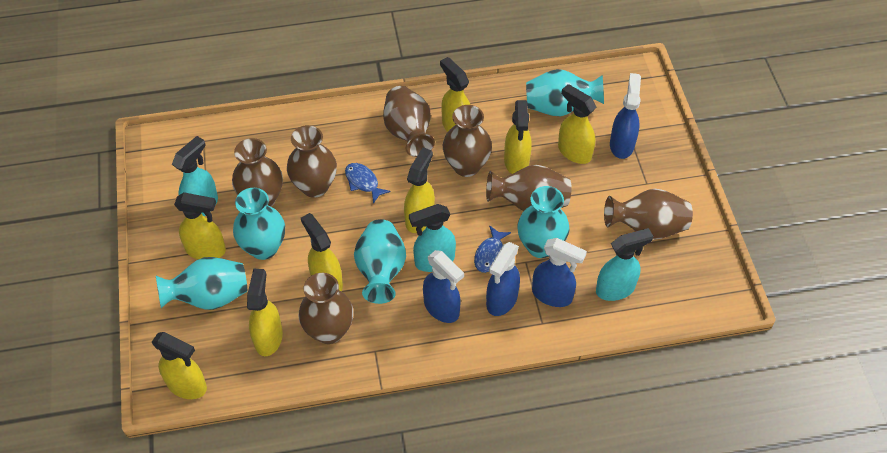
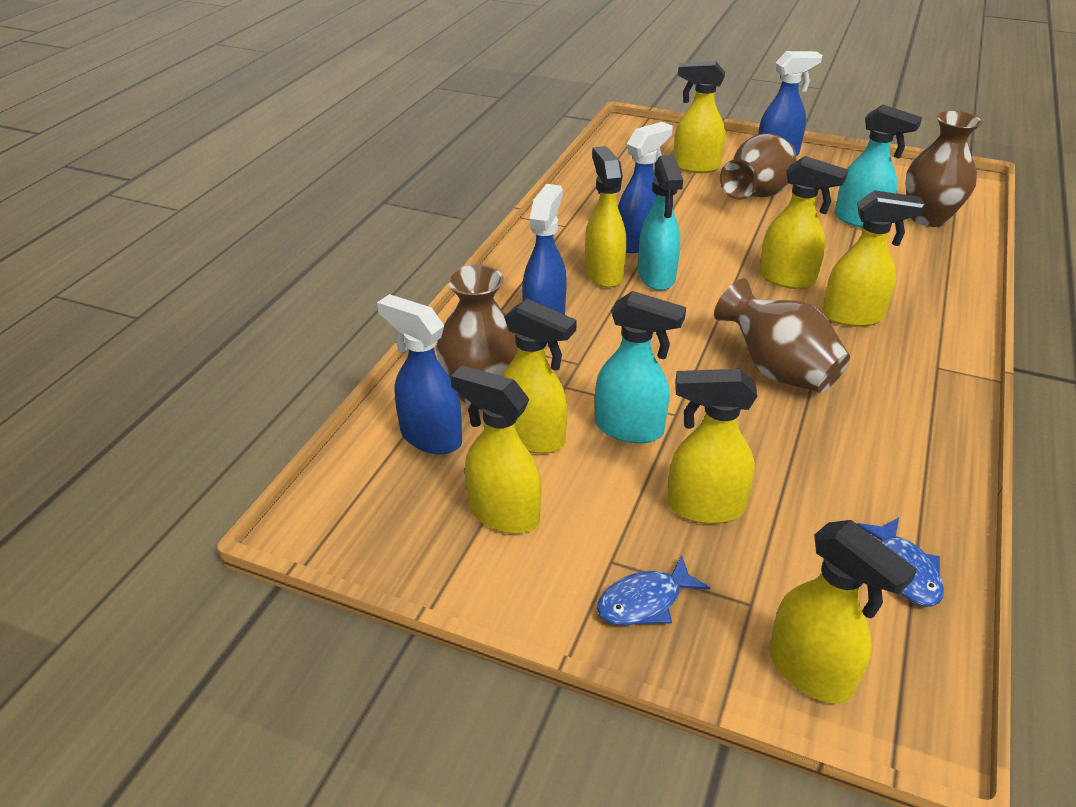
brown vase: 7 -> 4
turquoise vase: 5 -> 0

